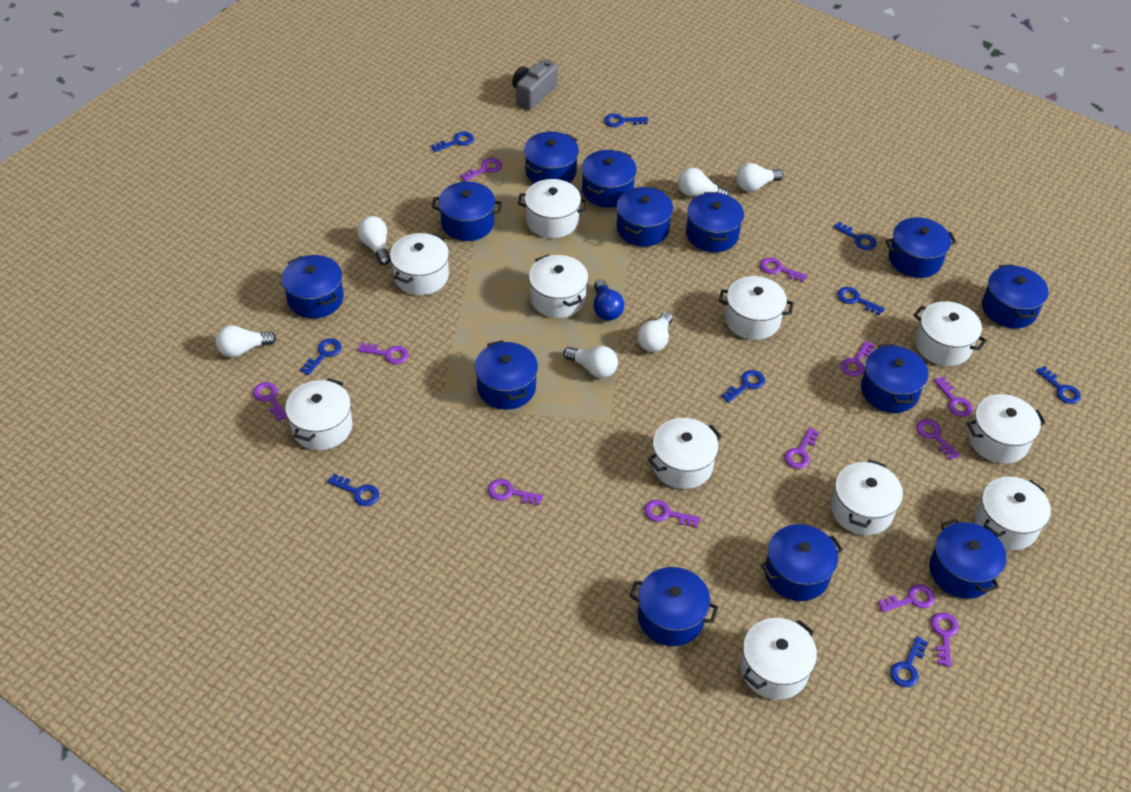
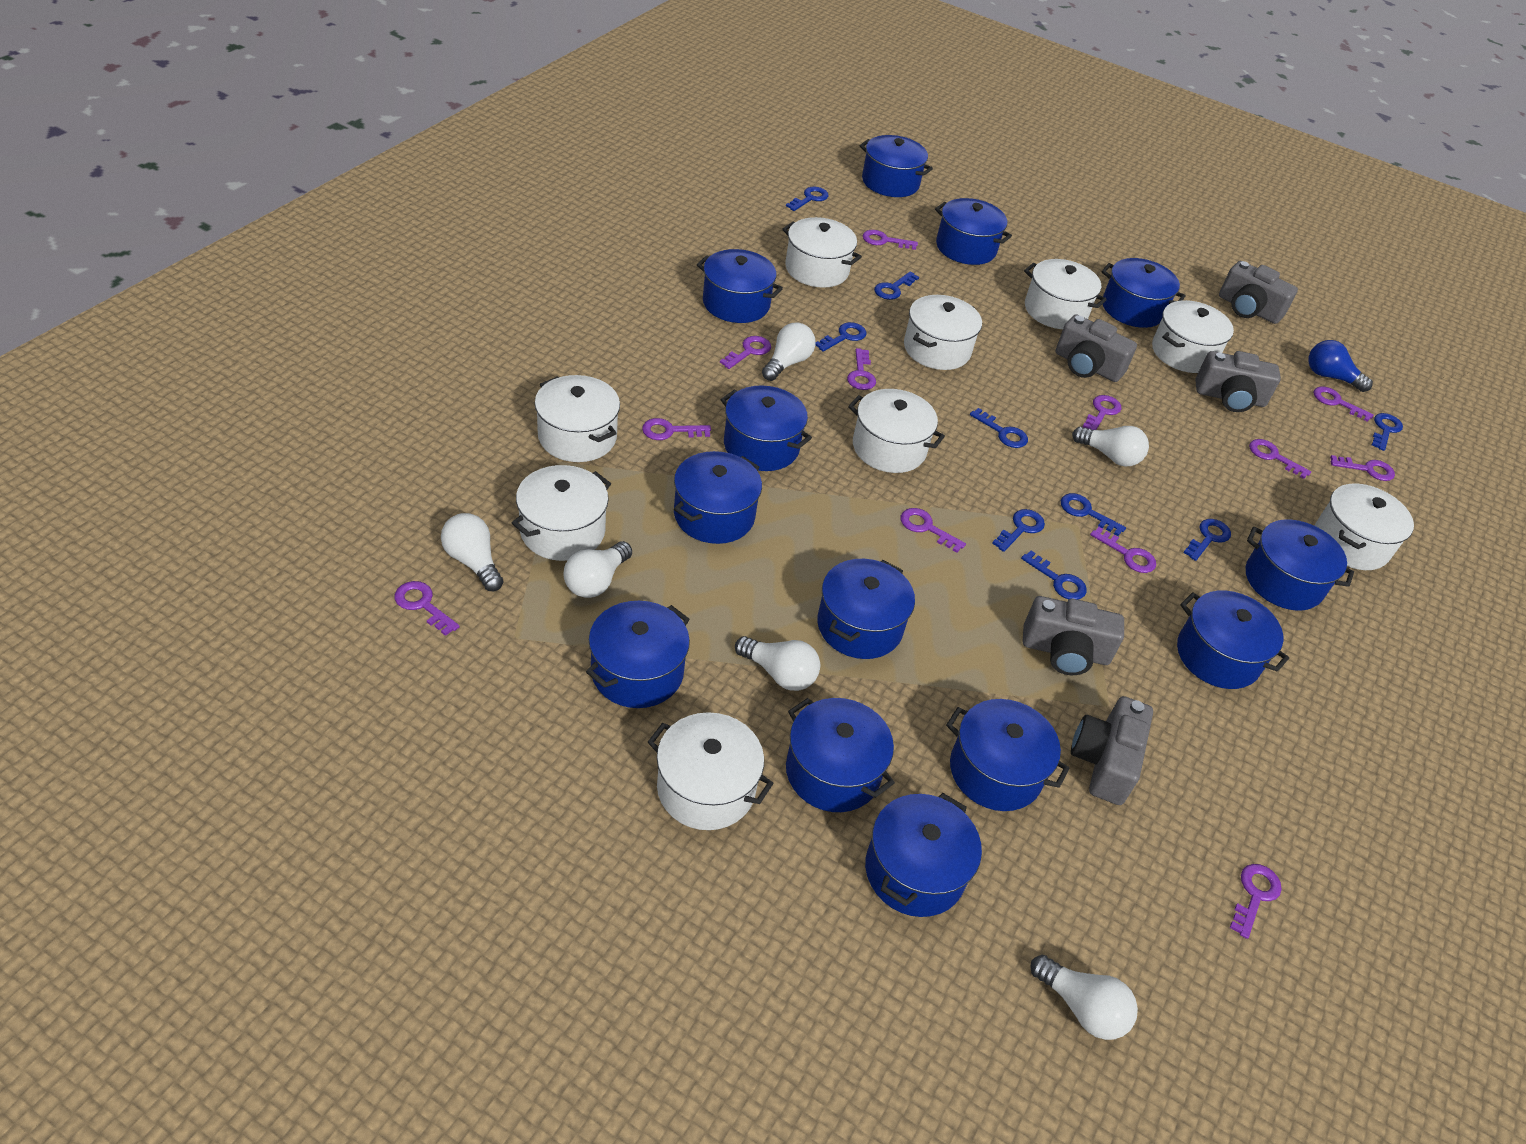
grey camera: 1 -> 5
white pot: 11 -> 9

